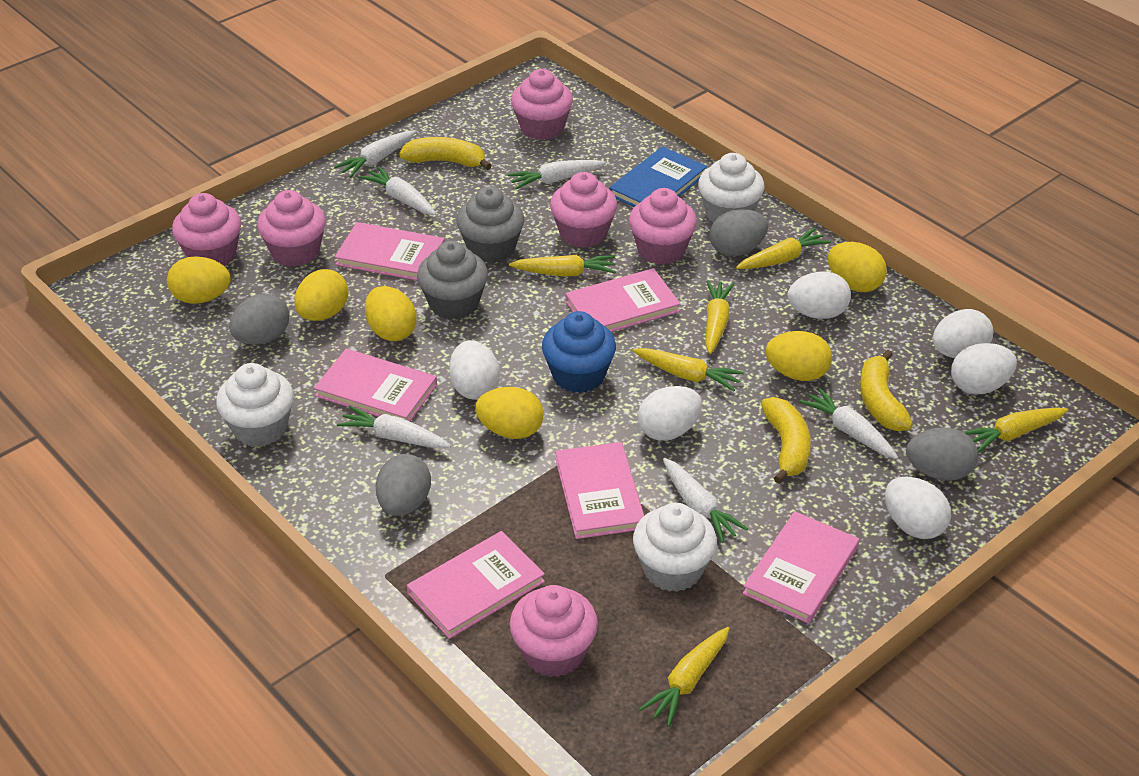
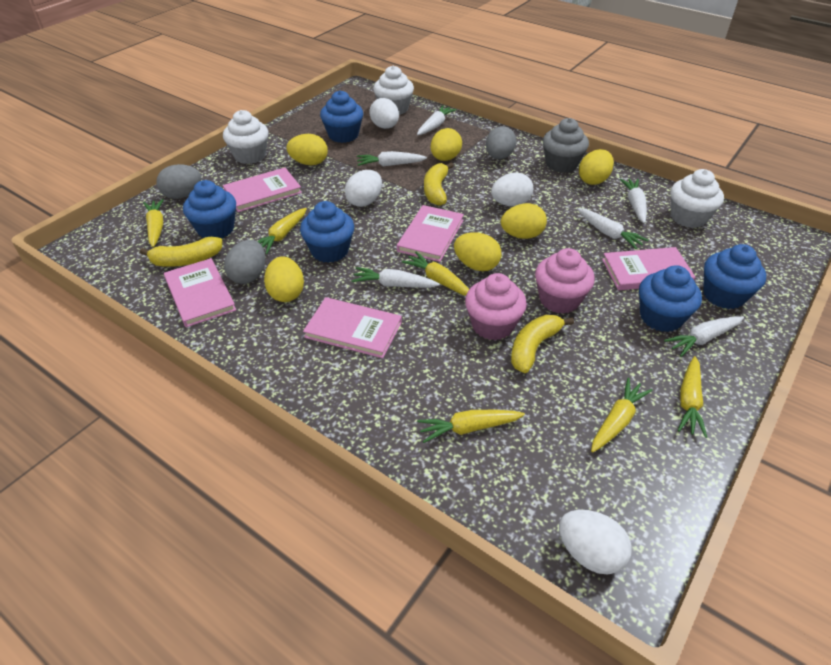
blue book: 1 -> 0
blue cupcake: 1 -> 5
grey cupcake: 2 -> 1
grey egg: 4 -> 3
pink book: 6 -> 5
pink cupcake: 6 -> 2
white egg: 6 -> 4

